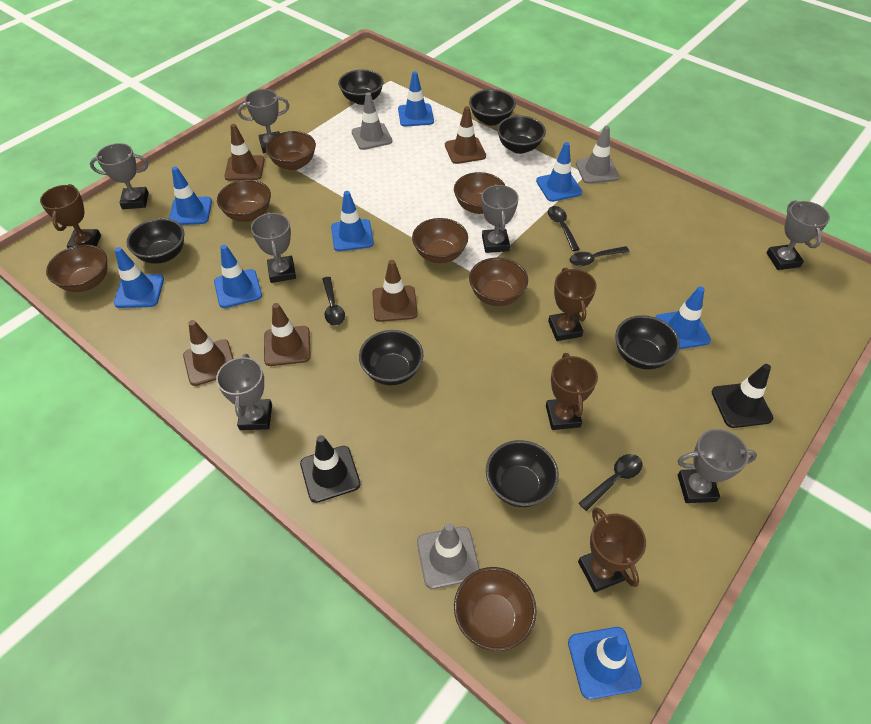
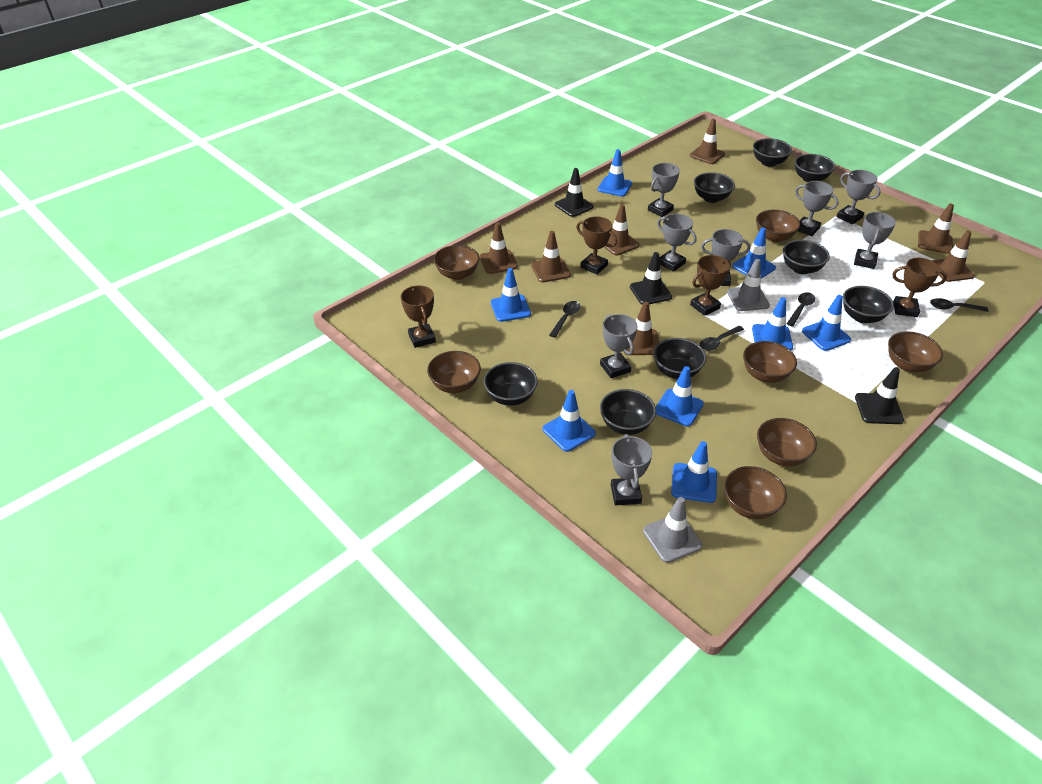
black bowl: 7 -> 8
black traffic cone: 2 -> 3
brown traffic cone: 5 -> 7
grey traffic cone: 3 -> 2
grey trophy: 7 -> 8

